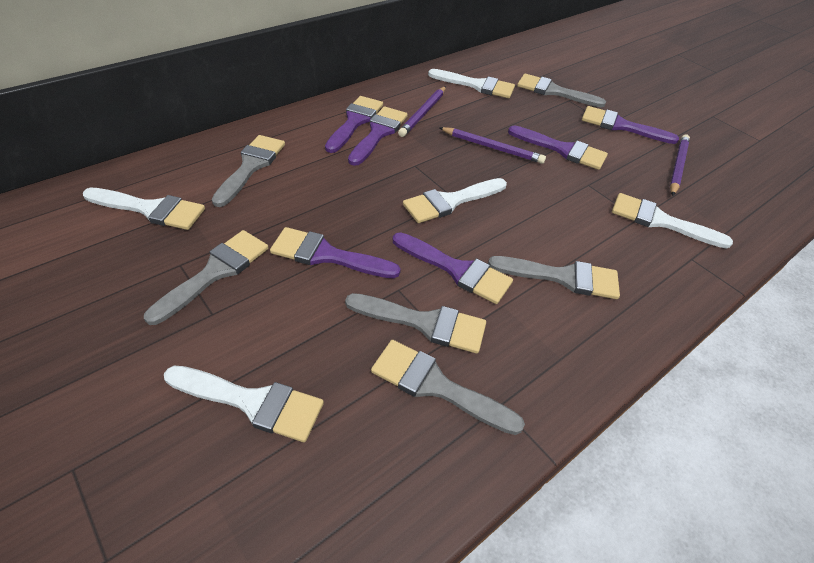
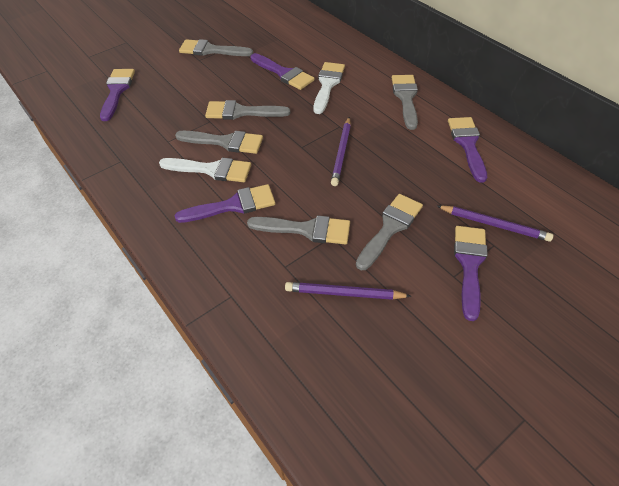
purple brush: 6 -> 5
white brush: 5 -> 2

